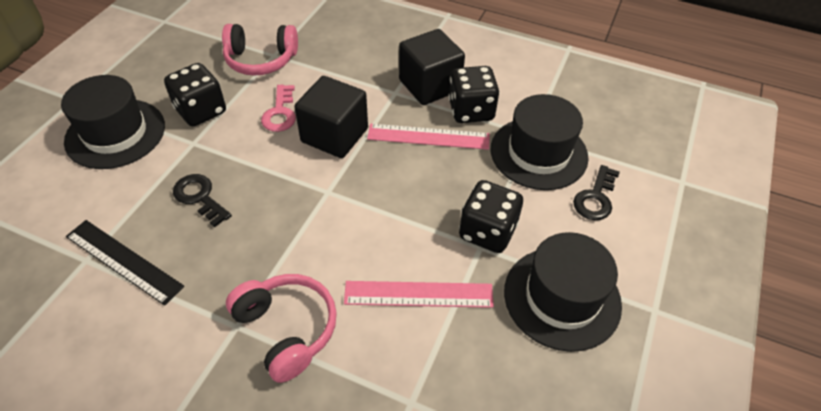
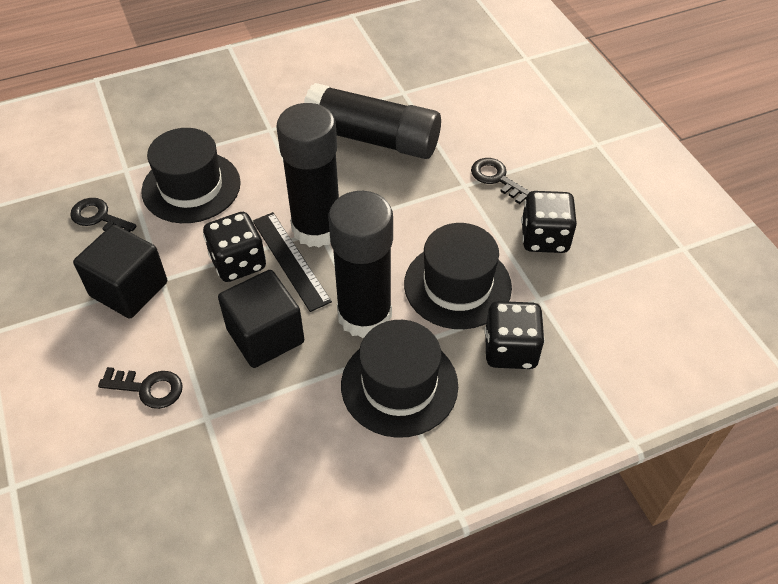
black glue stick: 0 -> 3
black key: 2 -> 3
pink headphones: 2 -> 0
pink key: 1 -> 0
pink ruler: 2 -> 0

